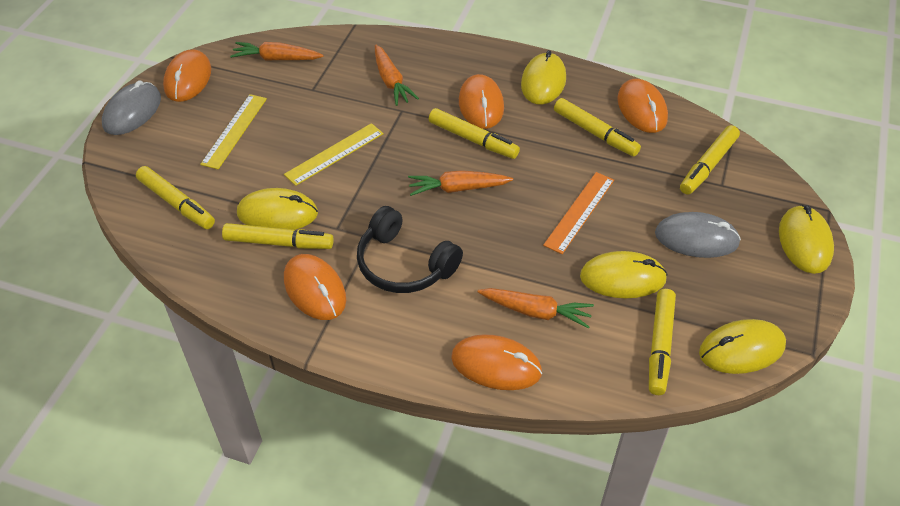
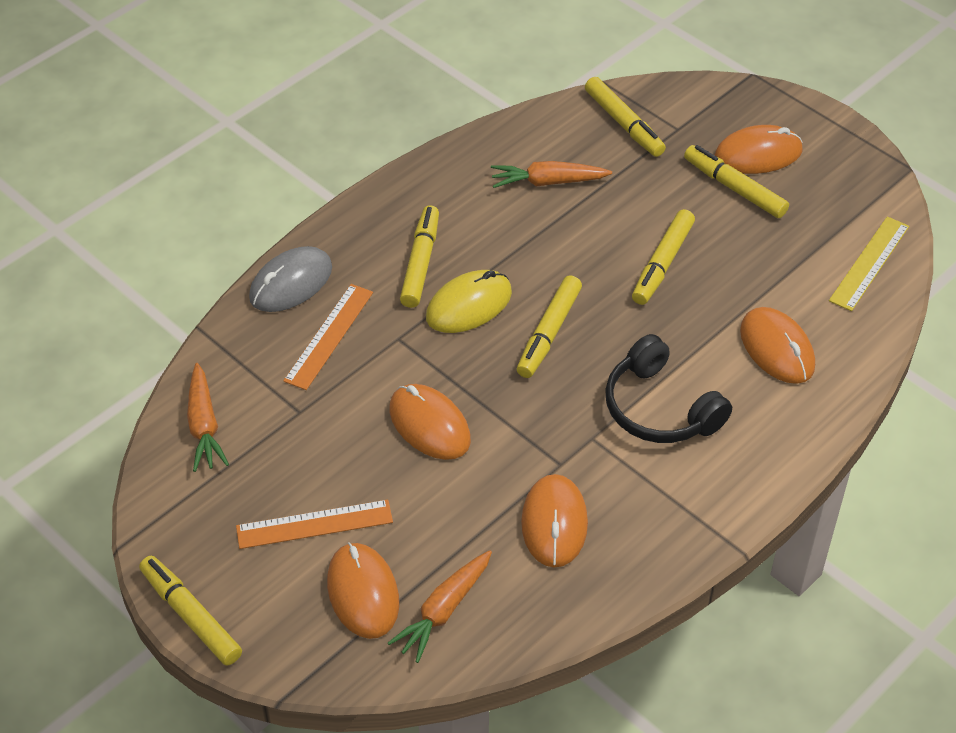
grey mouse: 2 -> 1
orange carrot: 4 -> 3
orange ruler: 1 -> 2
yellow mouse: 5 -> 1
yellow ruler: 2 -> 1

